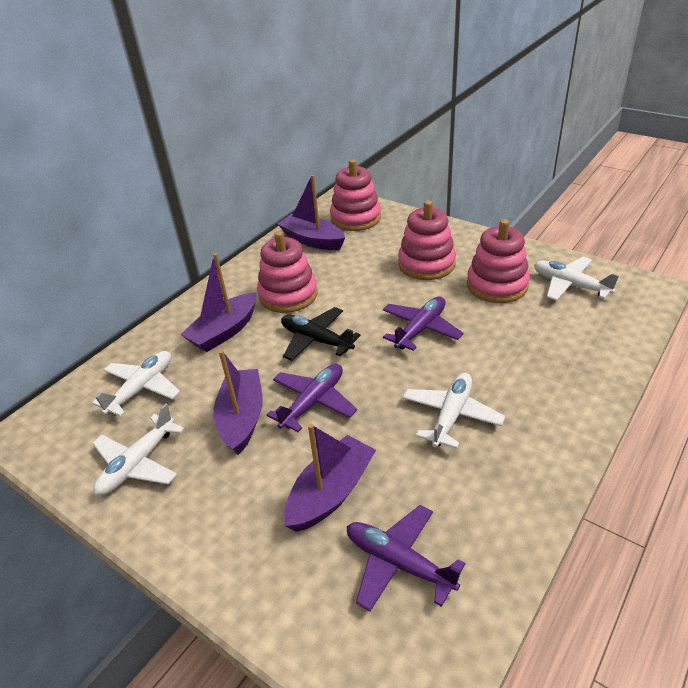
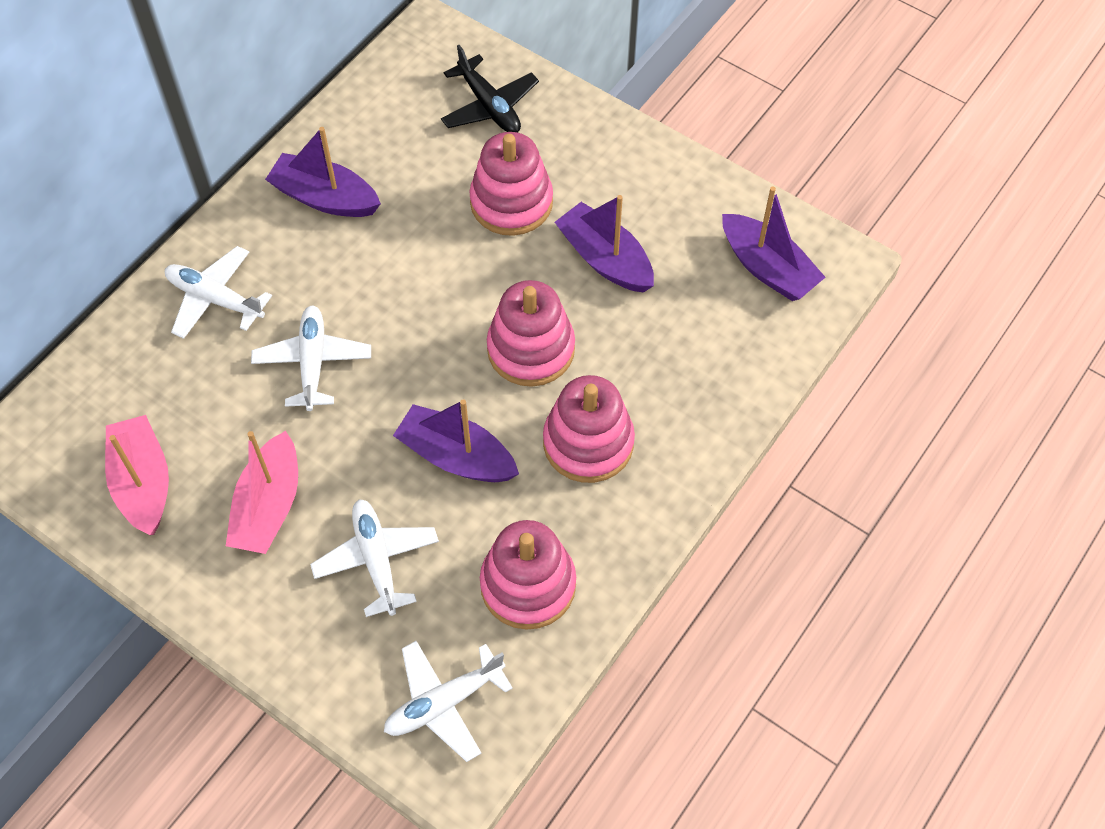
pink boat: 0 -> 2
purple plane: 3 -> 0

